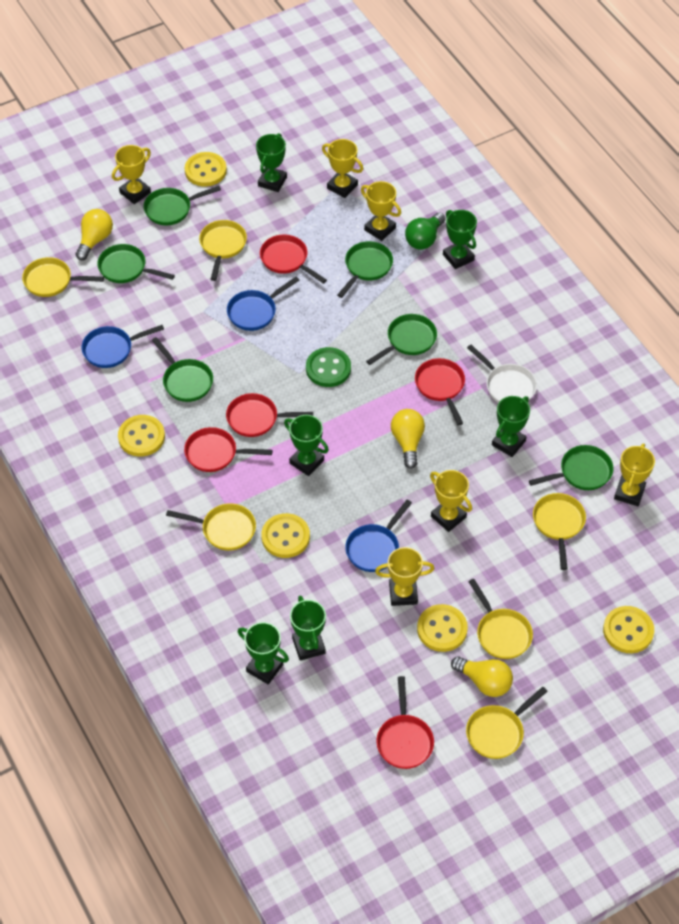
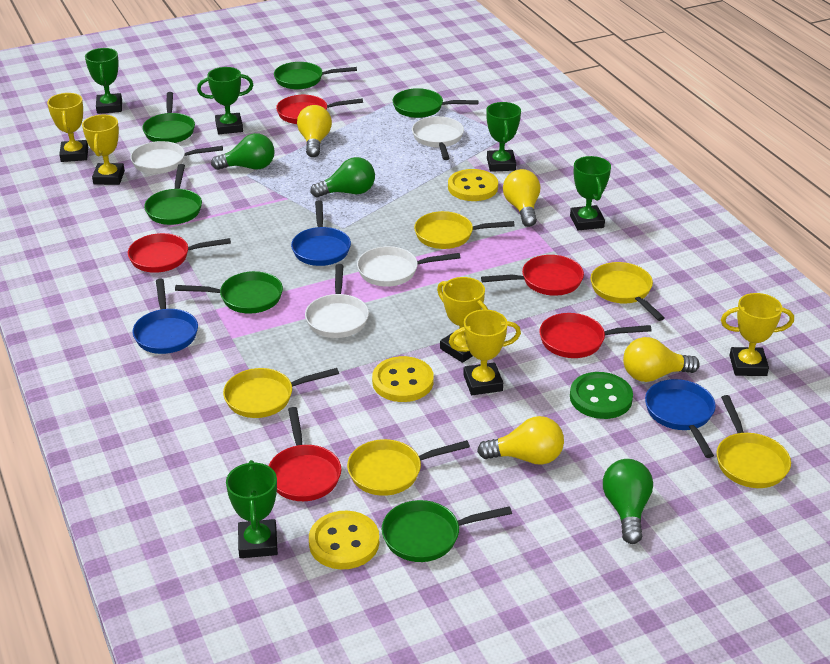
green light bulb: 1 -> 3
green trophy: 6 -> 5
white pan: 1 -> 4
yellow button: 5 -> 3
yellow light bulb: 3 -> 4
yellow pan: 6 -> 5
yellow trophy: 6 -> 5

